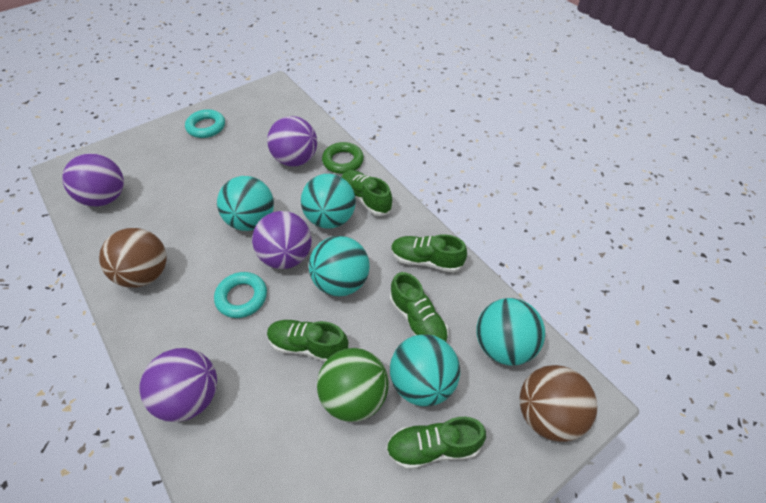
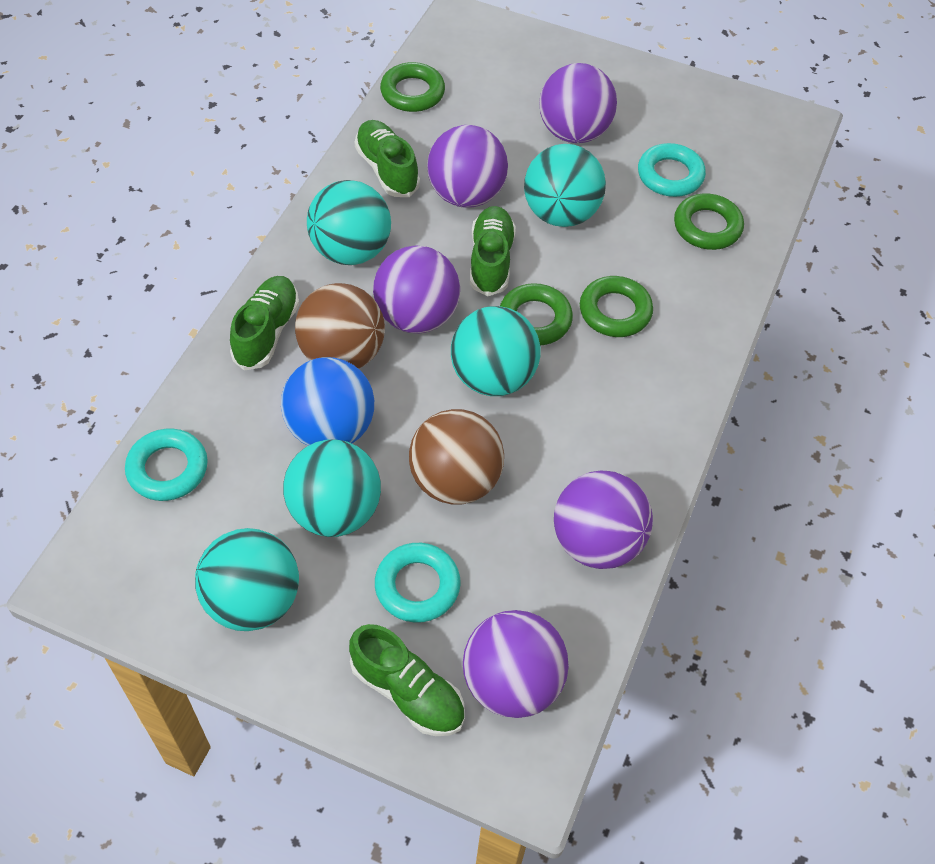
blue ball: 0 -> 1
green ball: 1 -> 0
green ring: 1 -> 4
green shoe: 5 -> 4
purple ball: 4 -> 5
turquoise ring: 2 -> 3

